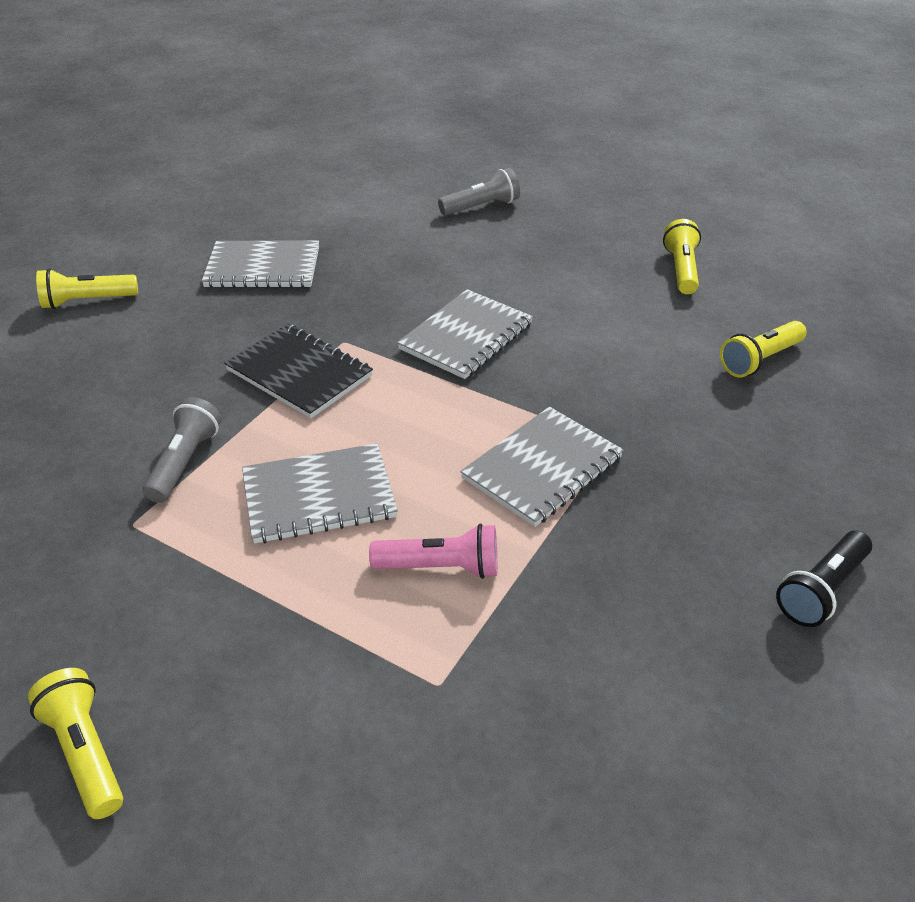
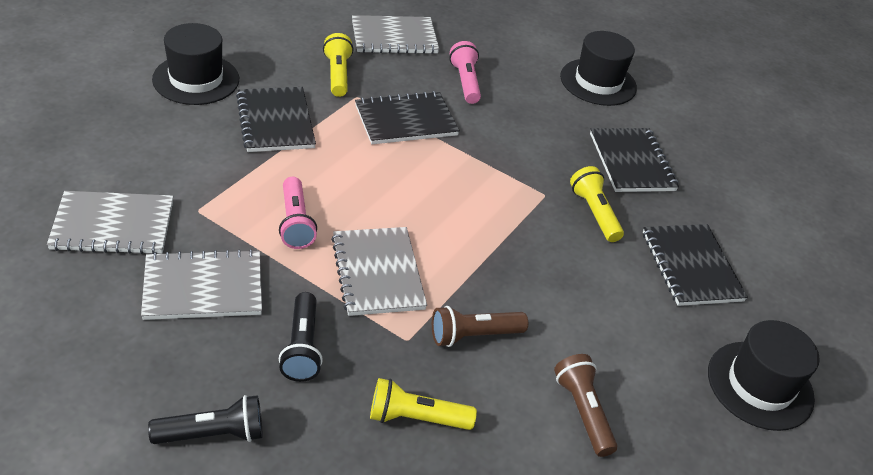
black flashlight: 1 -> 2
black hat: 0 -> 3
black notebook: 1 -> 4
brown flashlight: 0 -> 2
grey flashlight: 2 -> 0
pink flashlight: 1 -> 2
yellow flashlight: 4 -> 3

